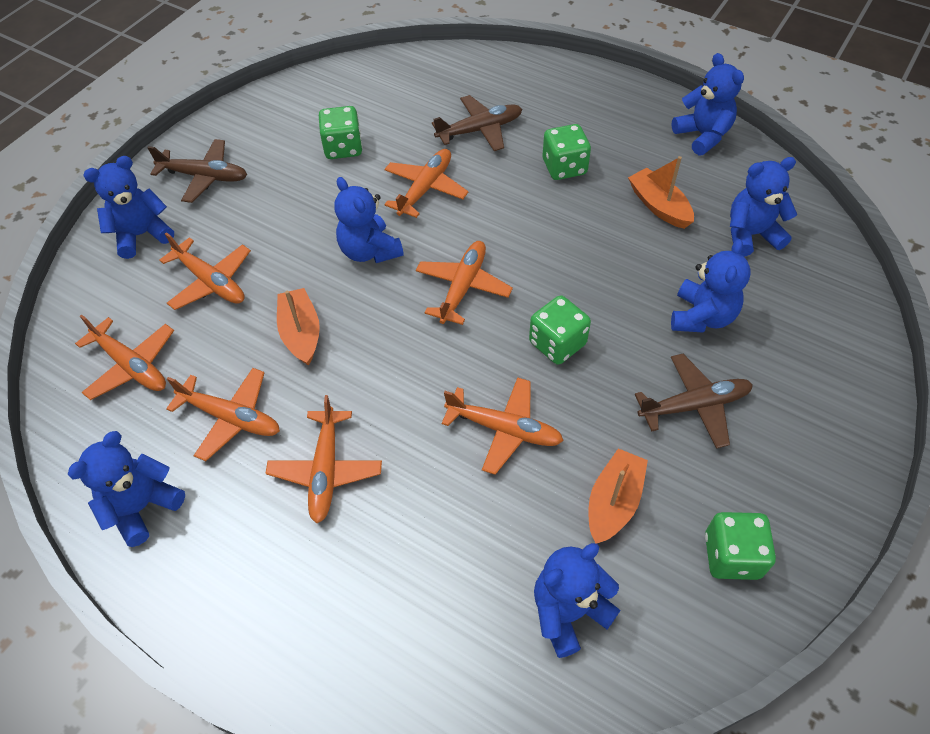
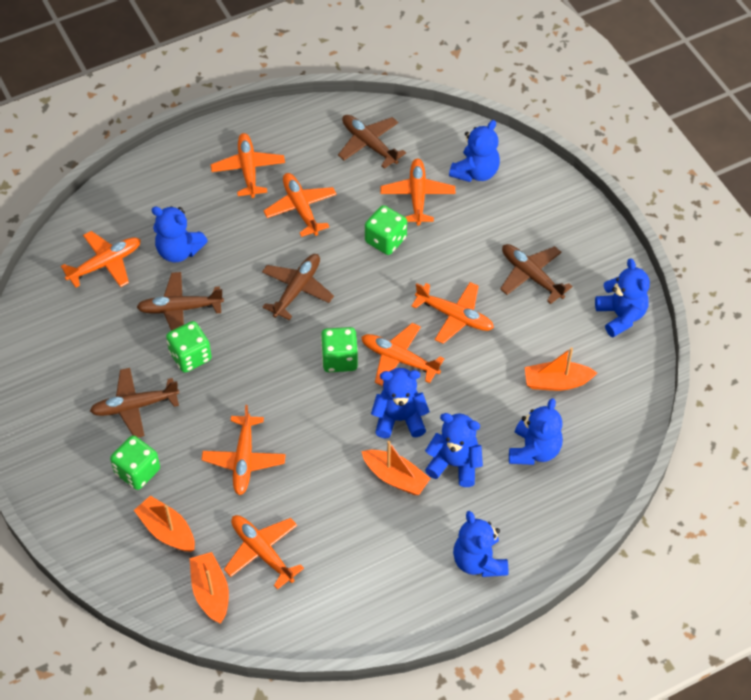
brown plane: 3 -> 5
orange boat: 3 -> 4
orange plane: 7 -> 8

